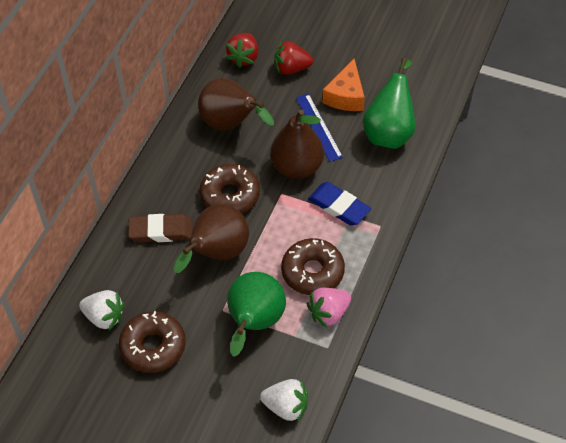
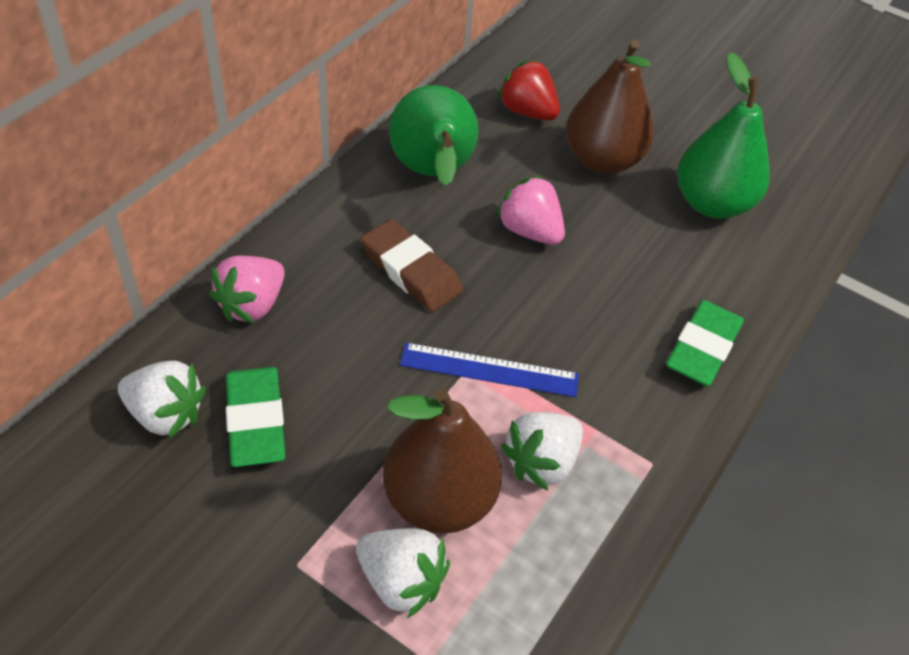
blue eraser: 1 -> 0
brown donut: 3 -> 0
brown pear: 3 -> 2
green eraser: 0 -> 2
orange cheese: 1 -> 0
pink strawberry: 1 -> 2
red strawberry: 2 -> 1
white strawberry: 2 -> 3

